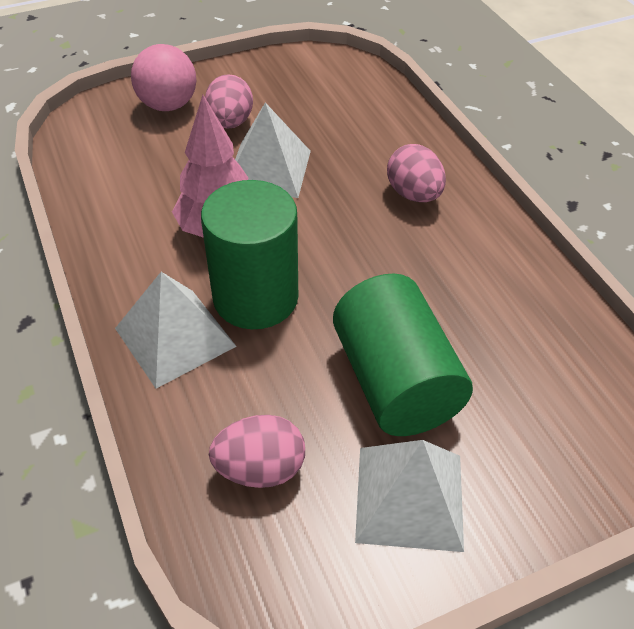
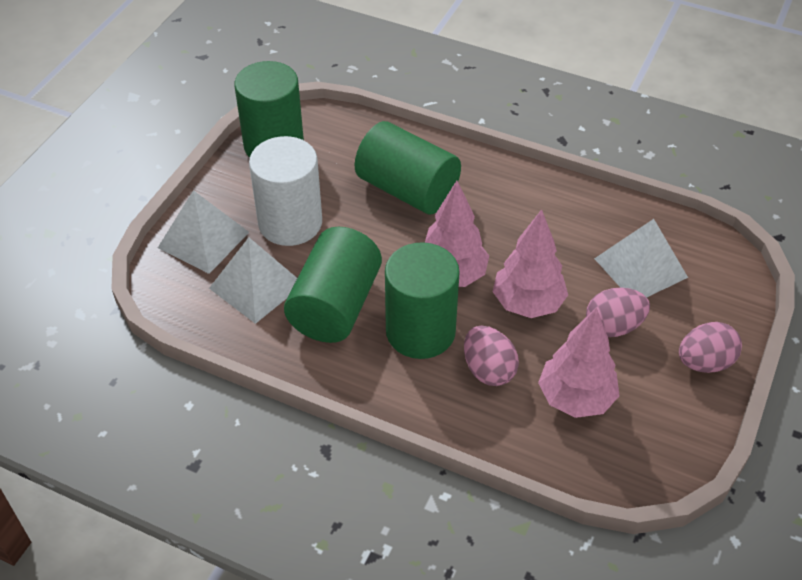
green cylinder: 2 -> 4
pink ball: 1 -> 0
pink tree: 1 -> 3
white cylinder: 0 -> 1

